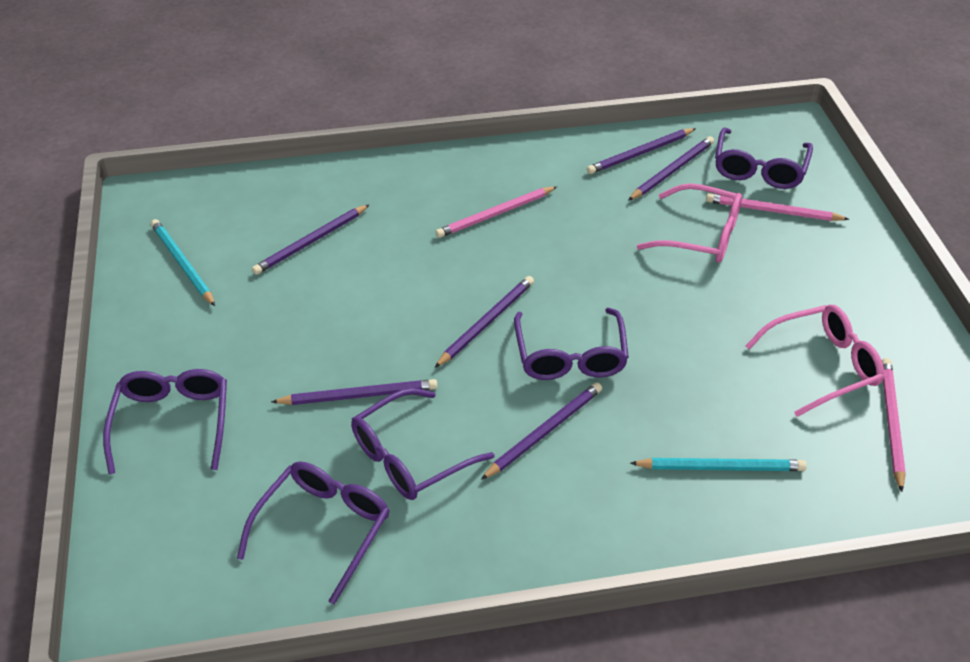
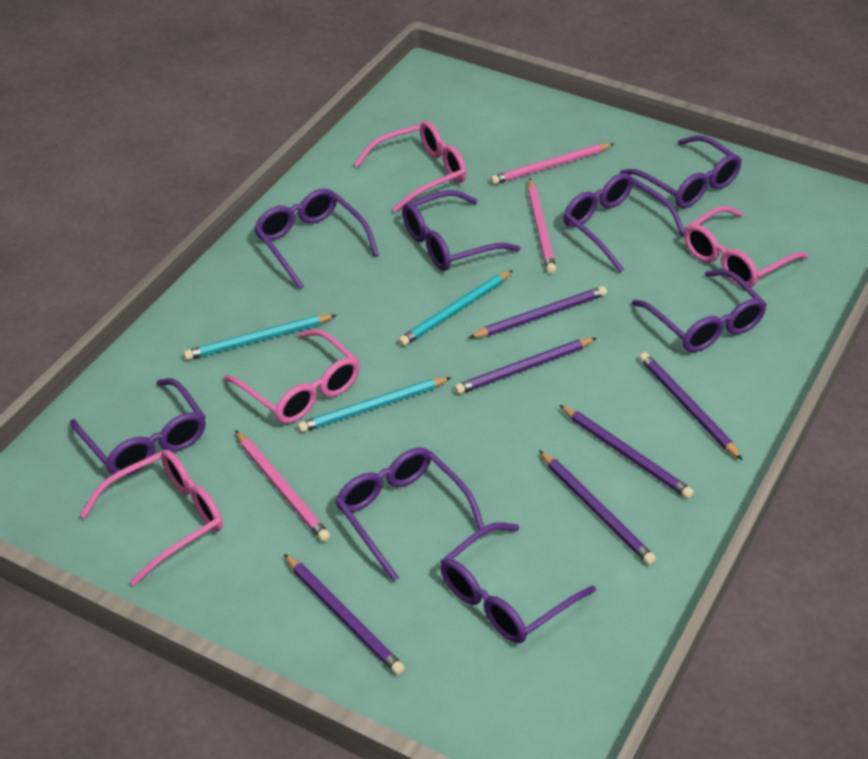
pink glasses: 2 -> 4
purple glasses: 5 -> 8
turquoise pencil: 2 -> 3

